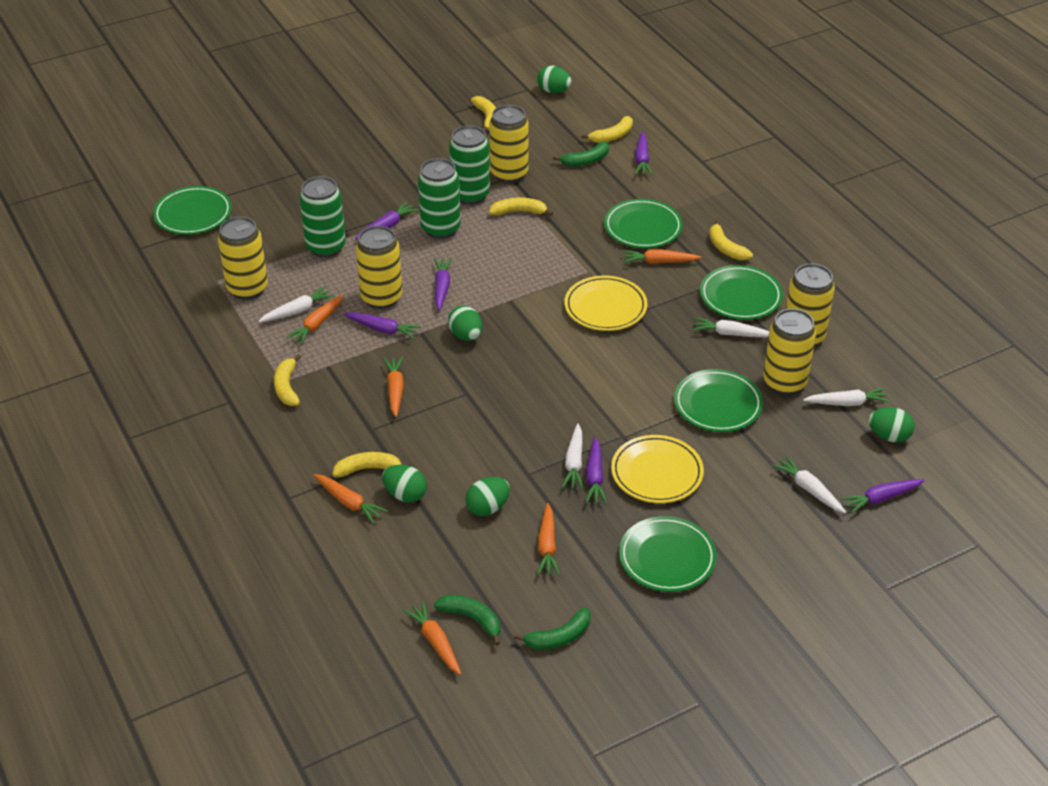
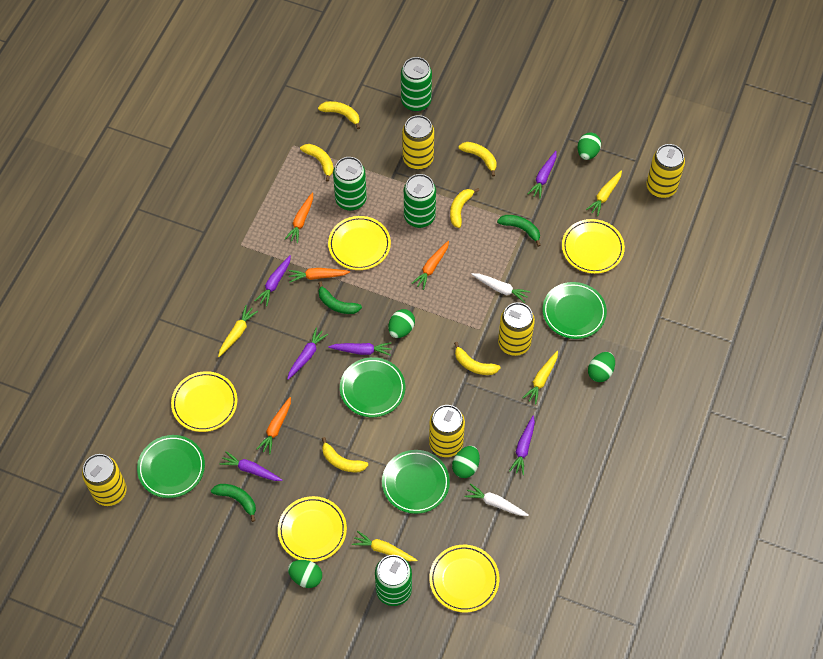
green can: 3 -> 4
green plate: 5 -> 4
orange carrot: 6 -> 4
white carrot: 5 -> 2
yellow carrot: 0 -> 4
yellow plate: 2 -> 5

